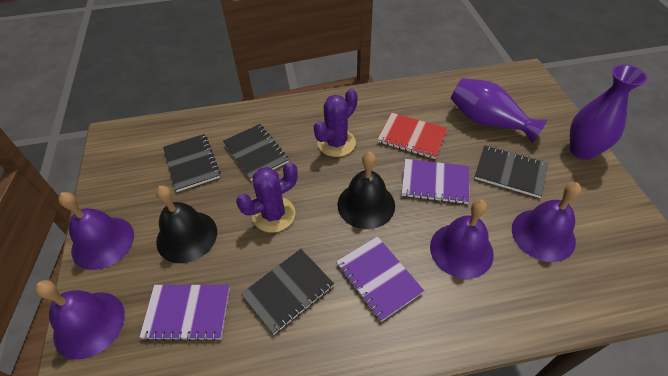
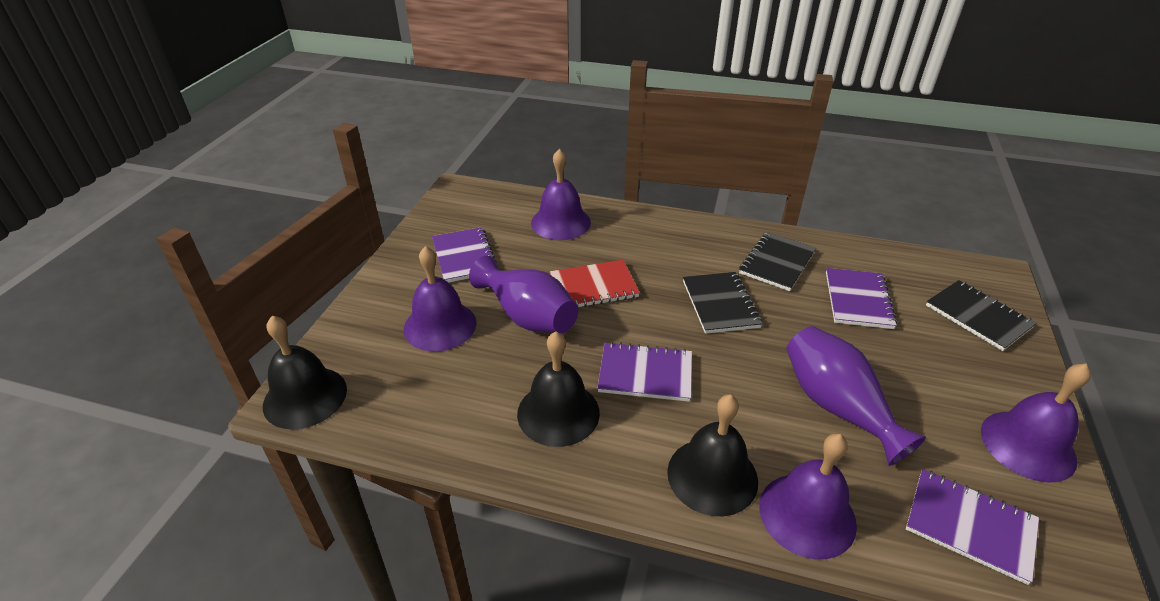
black bell: 2 -> 3
black notebook: 4 -> 3
purple cactus: 2 -> 0
purple notebook: 3 -> 4

